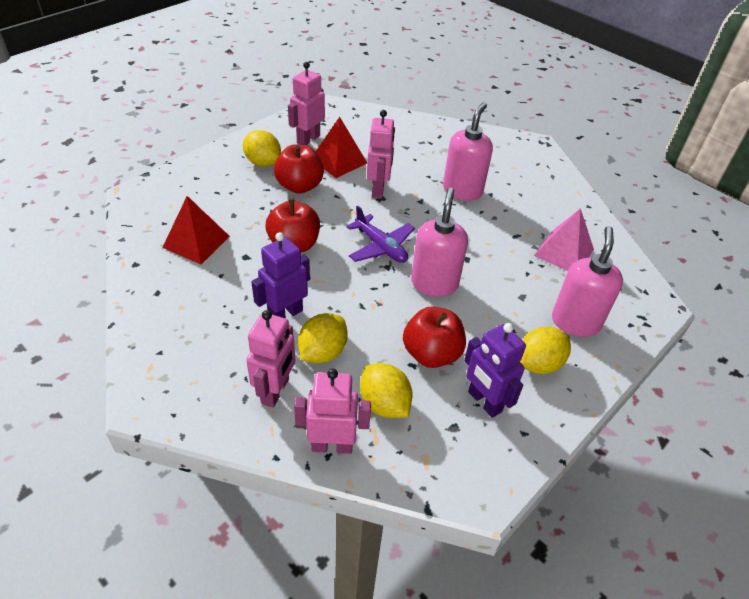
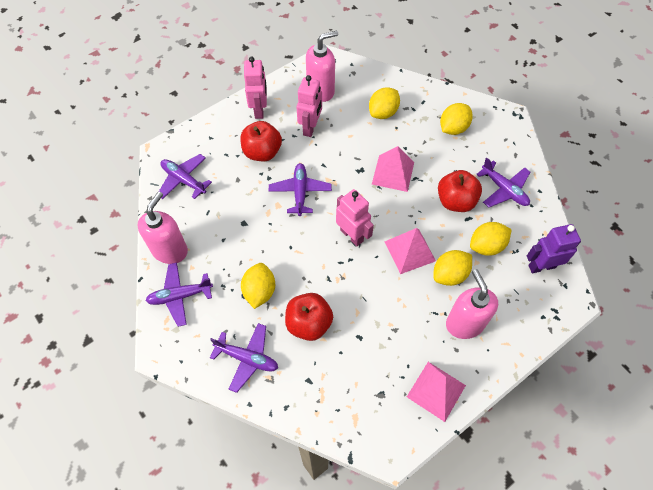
pink pyramid: 1 -> 3
pink robot: 4 -> 3
purple plane: 1 -> 5
purple robot: 2 -> 1
red pyramid: 2 -> 0
yellow lemon: 4 -> 5

